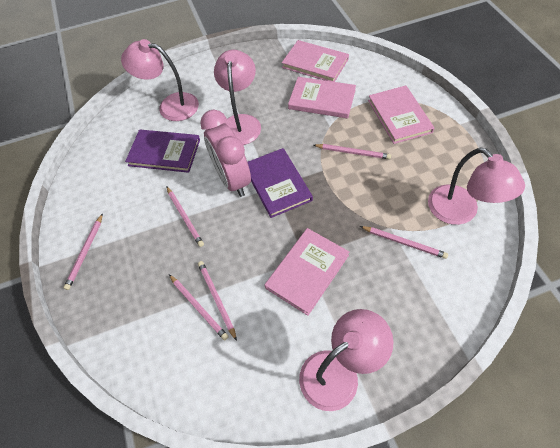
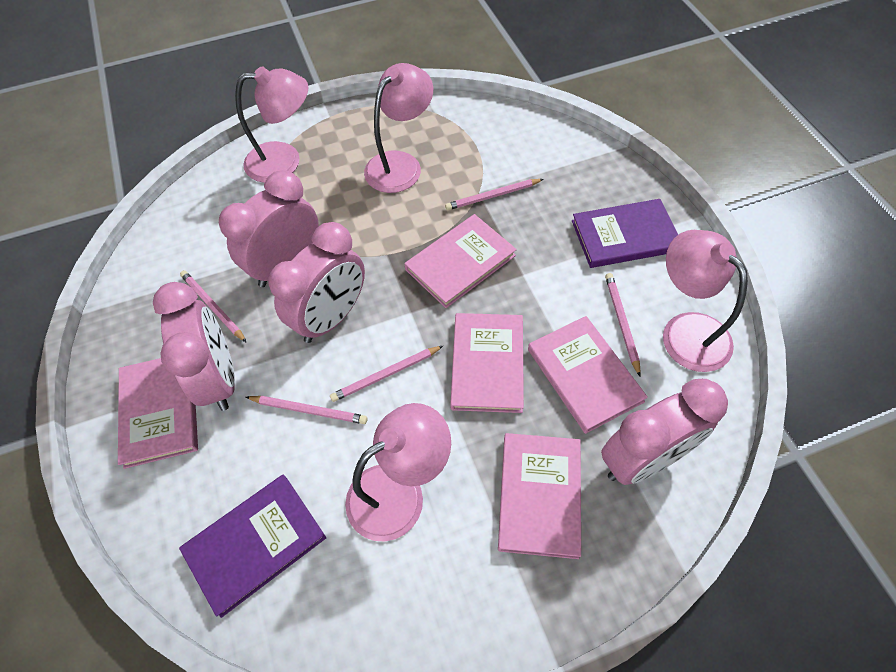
pink book: 4 -> 5
pink clock: 1 -> 4
pink pencil: 6 -> 5

